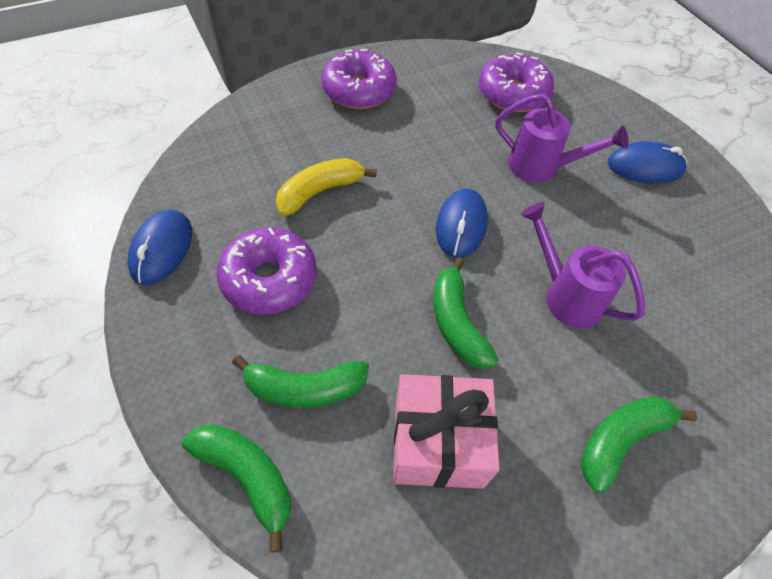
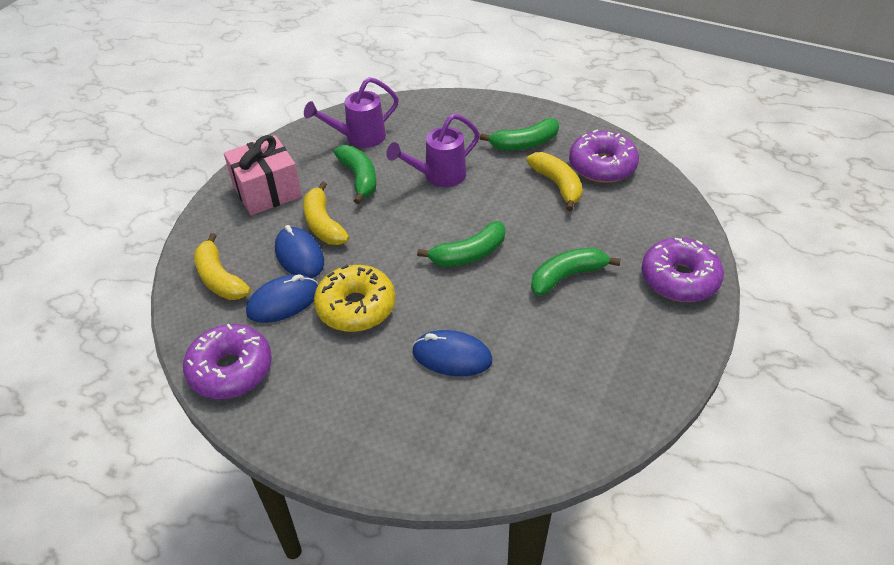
yellow banana: 1 -> 3
yellow donut: 0 -> 1

